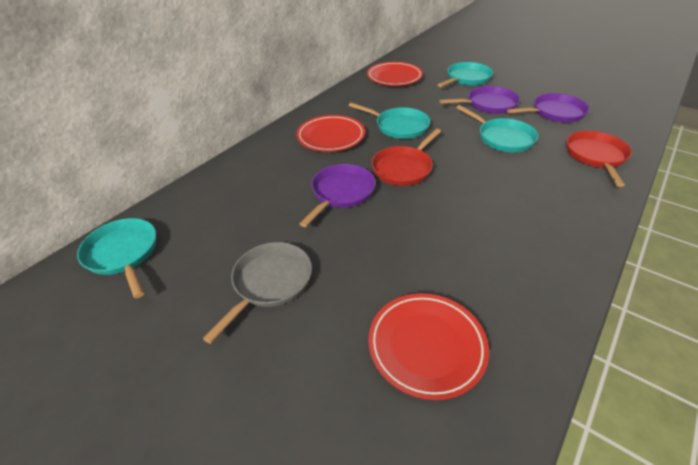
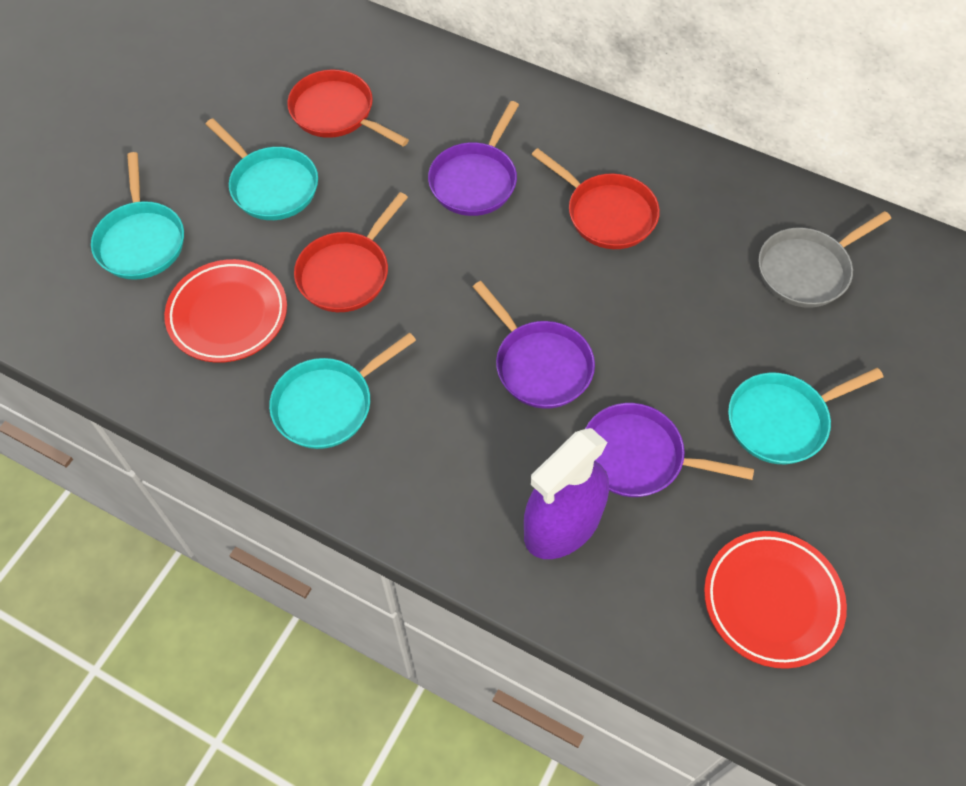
purple spray bottle: 0 -> 1
red pan: 2 -> 3
red plate: 3 -> 2

